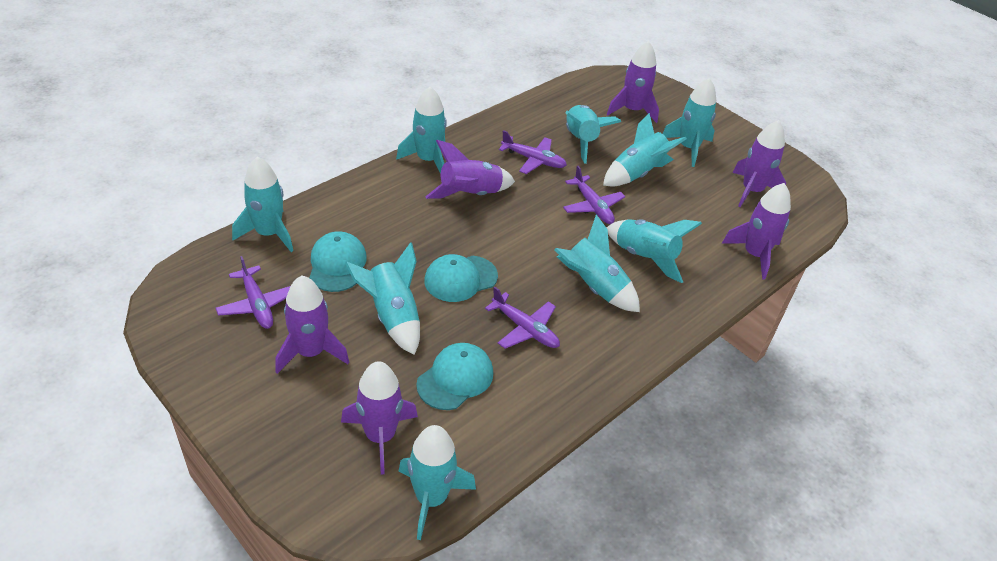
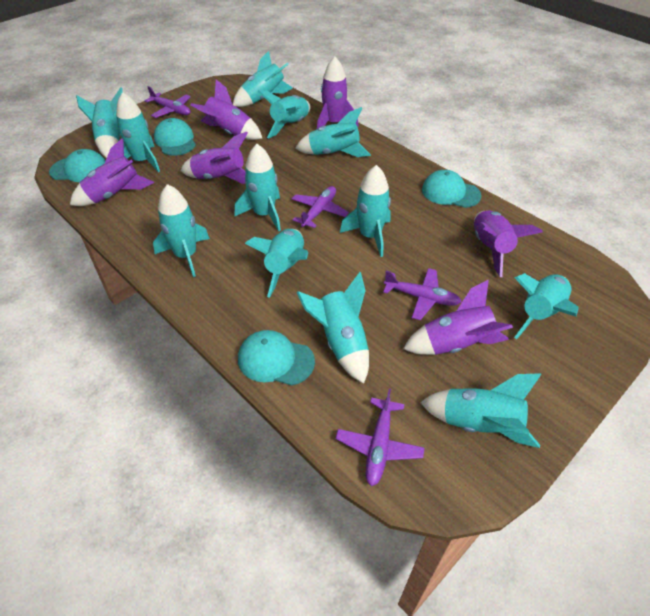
turquoise cap: 3 -> 4
turquoise rocket: 9 -> 12

